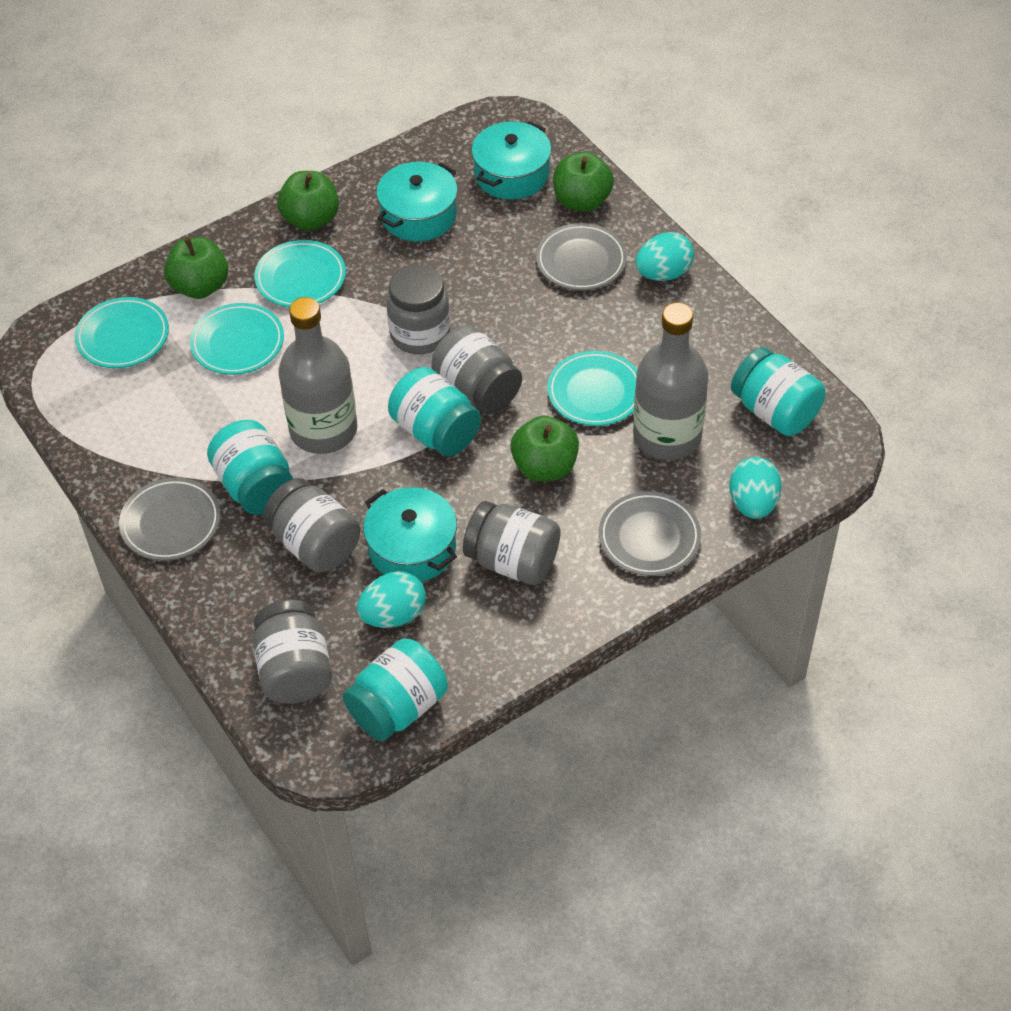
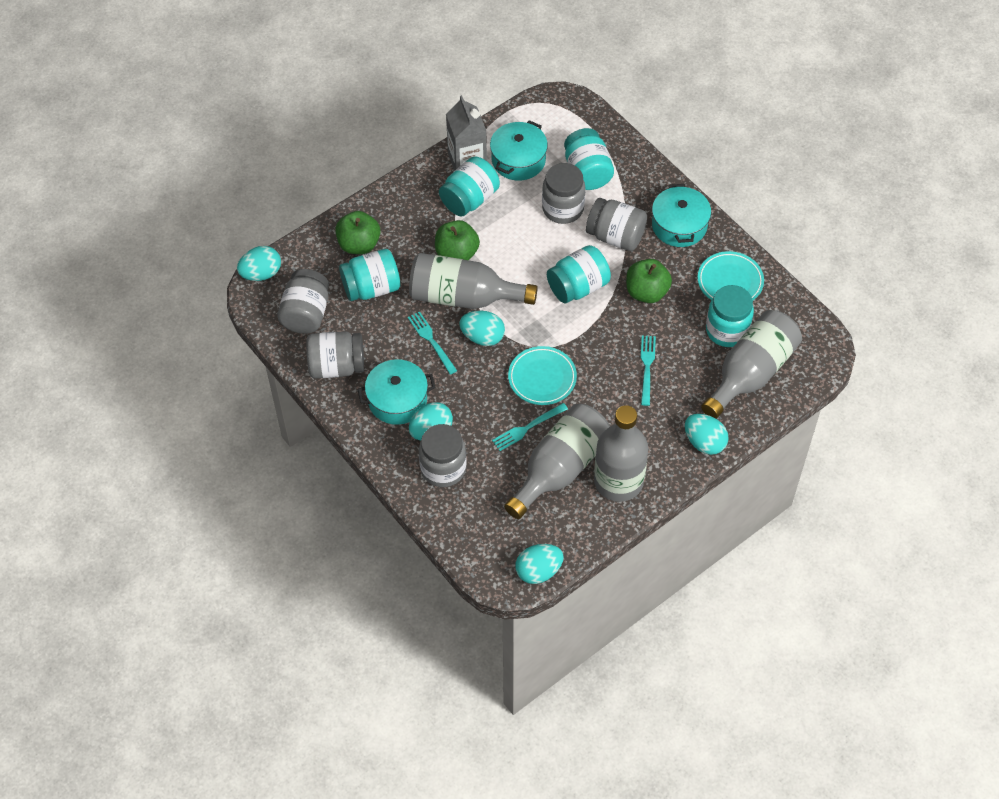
green apple: 4 -> 3
grey bottle: 2 -> 4
grey carton: 0 -> 1
grey plate: 3 -> 0
turquoise egg: 3 -> 5
turquoise fork: 0 -> 3
turquoise jar: 4 -> 5
turquoise plate: 4 -> 2

